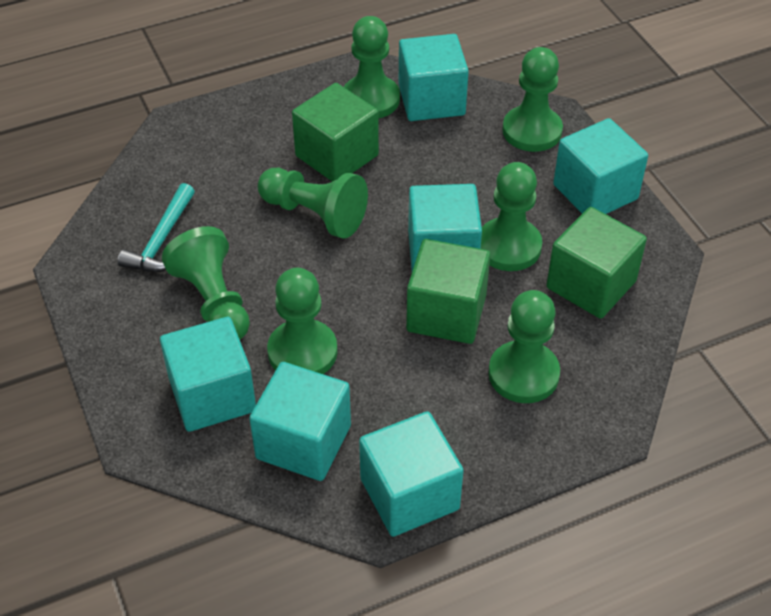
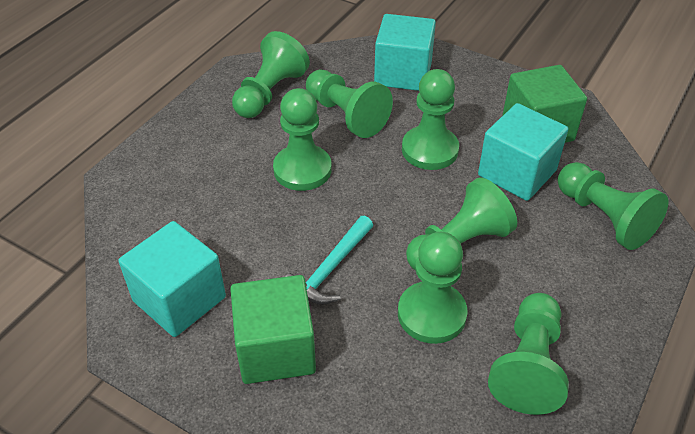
green cube: 3 -> 2
green pawn: 7 -> 8
turquoise cube: 6 -> 3

